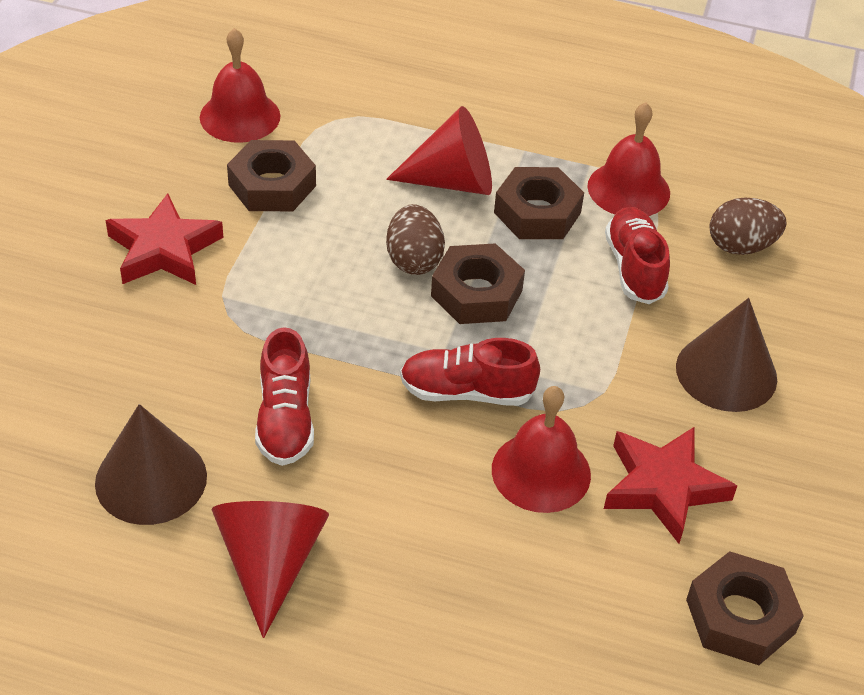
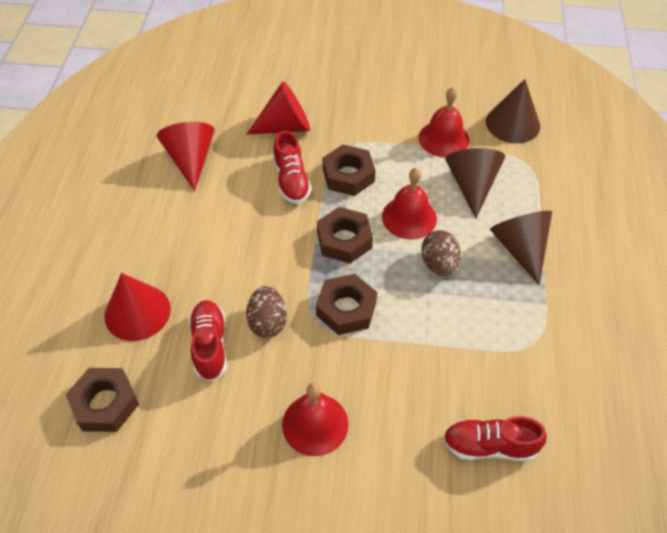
brown cone: 2 -> 3
red cone: 2 -> 3
red star: 2 -> 0

